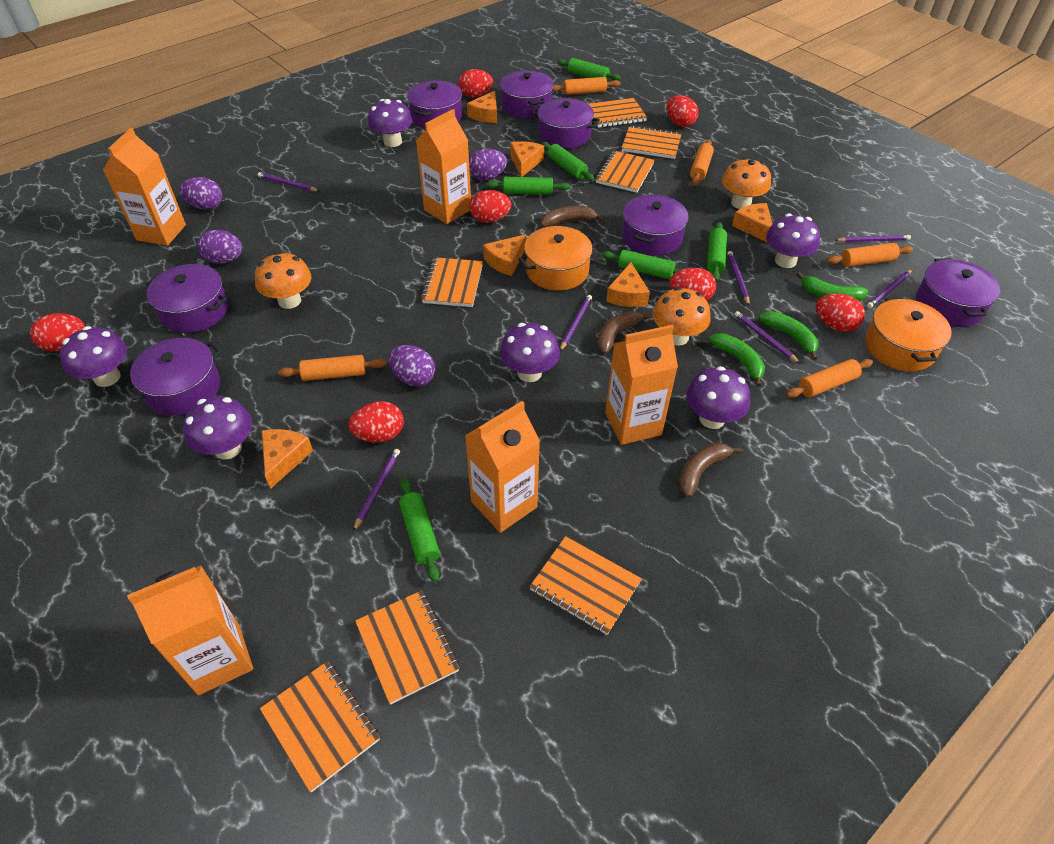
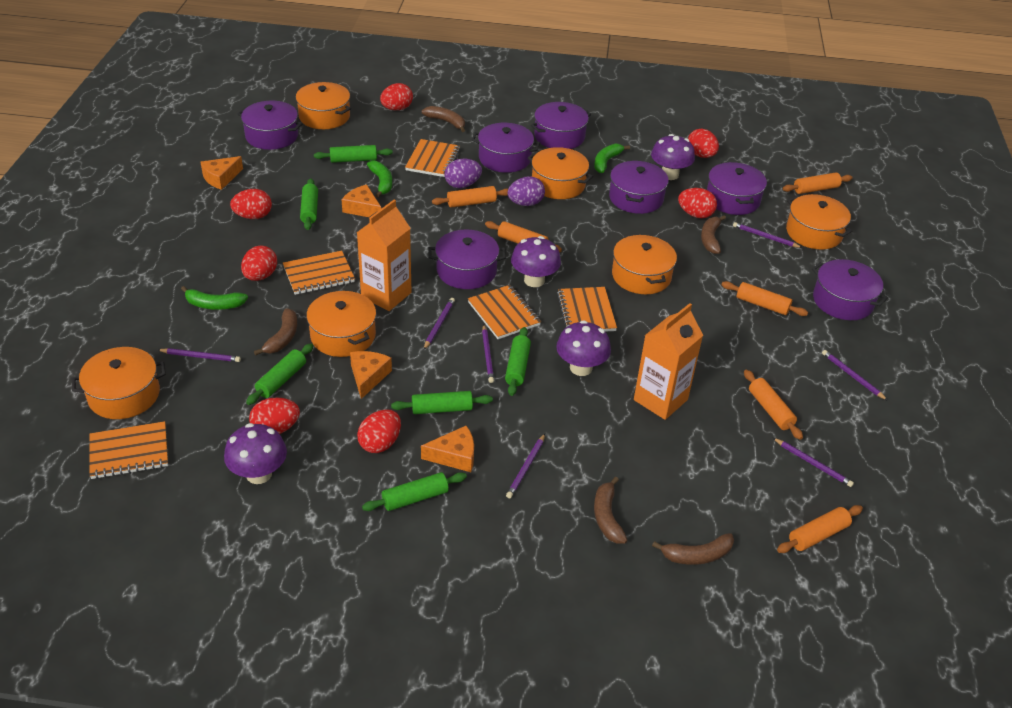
brown banana: 3 -> 5
orange carton: 5 -> 2
orange cheese: 6 -> 4
orange mushroom: 3 -> 0
orange notebook: 7 -> 5
orange pot: 2 -> 6
orange rolling pin: 5 -> 6
purple egg: 4 -> 2
purple mushroom: 6 -> 4

